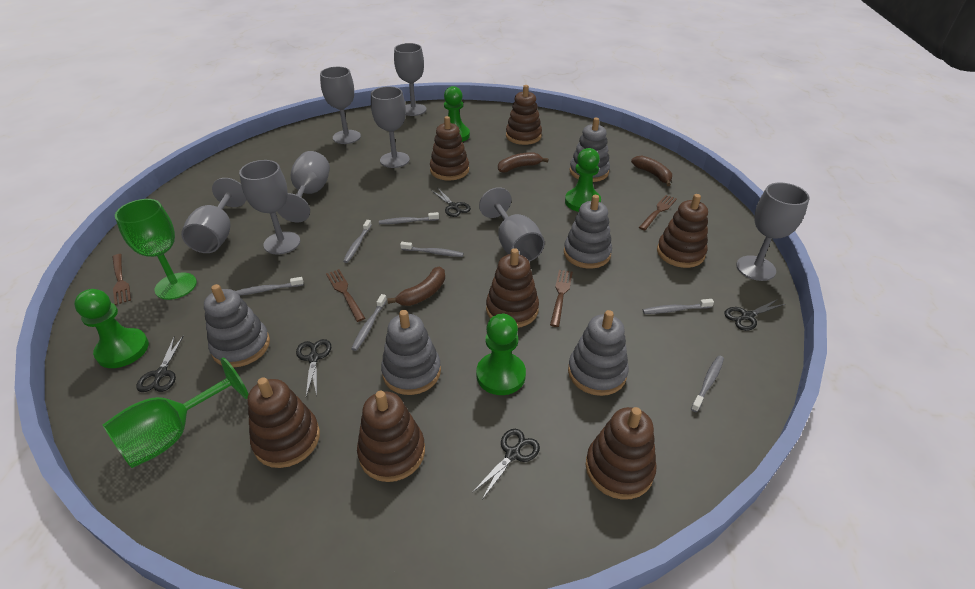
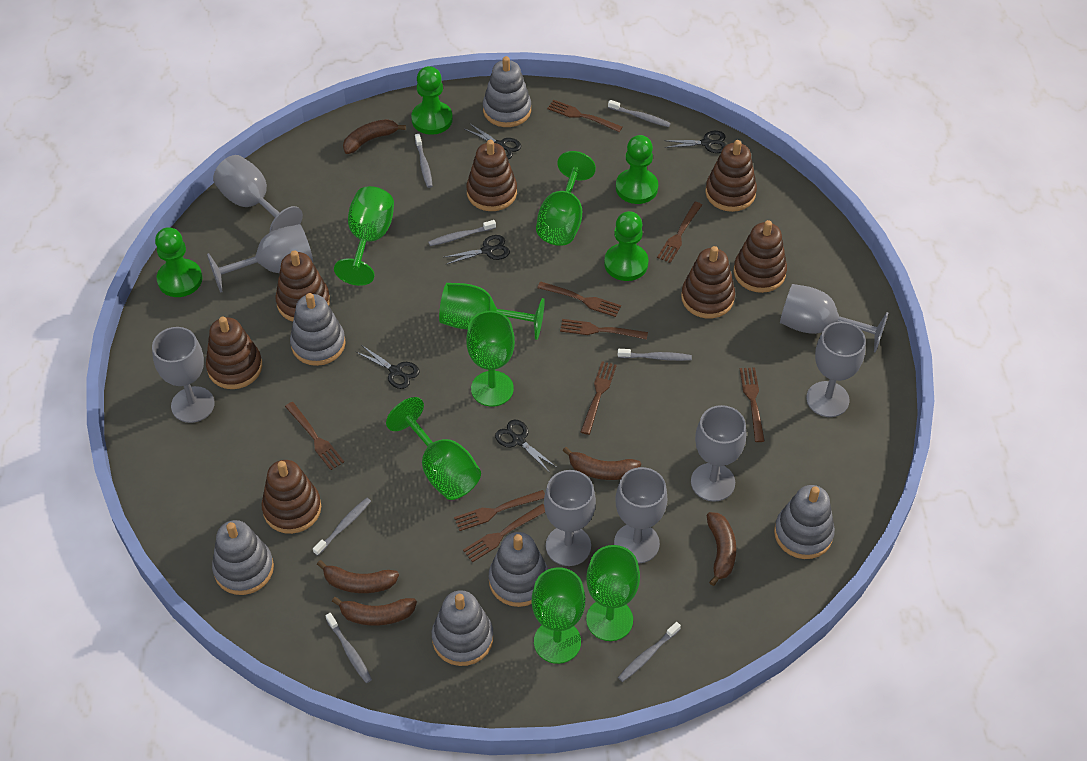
brown banana: 3 -> 5
brown fork: 4 -> 9
green goblet: 2 -> 7
grey stacking toy: 5 -> 6

